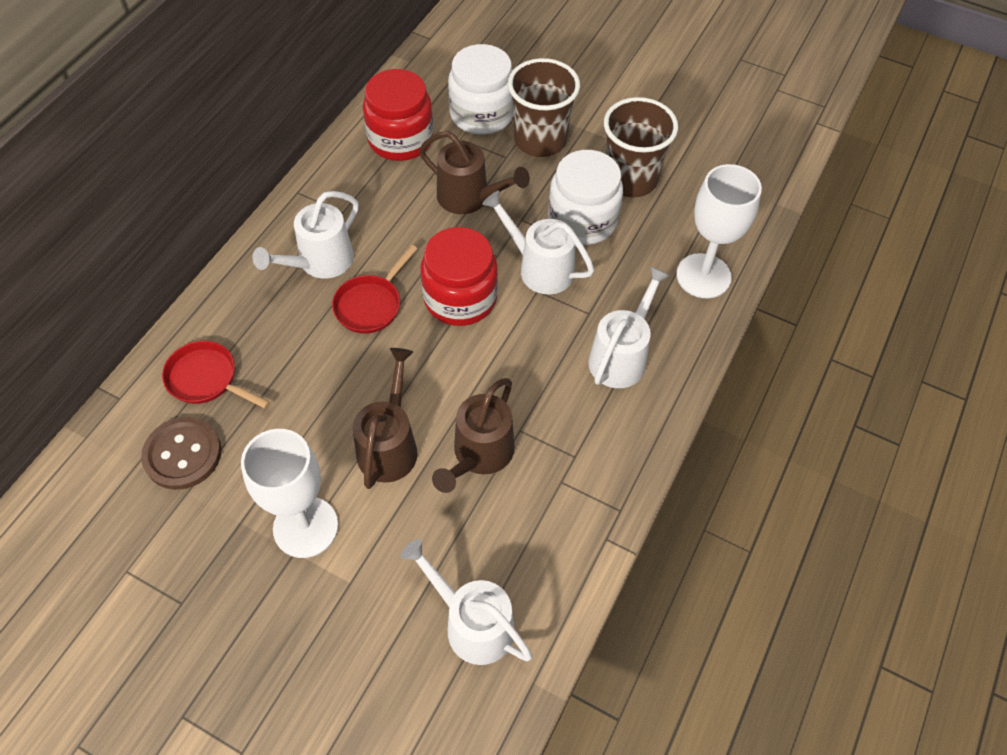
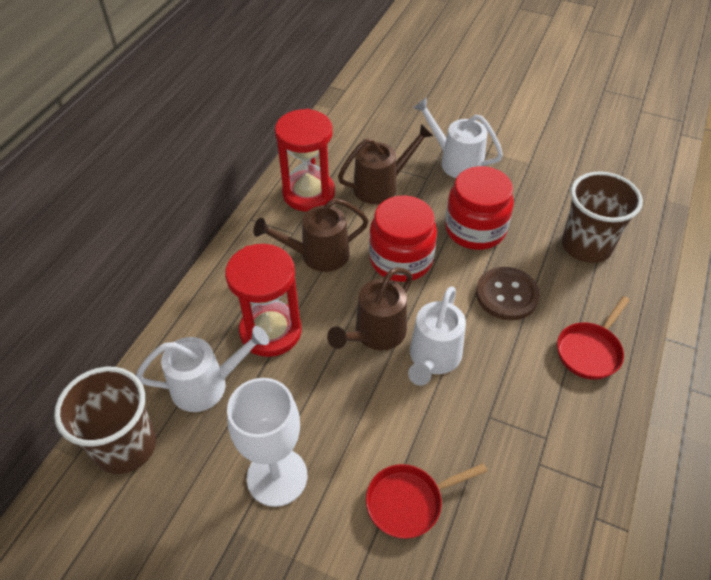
red hourglass: 0 -> 2
white goblet: 2 -> 1
white jar: 2 -> 0
white watering can: 4 -> 3

